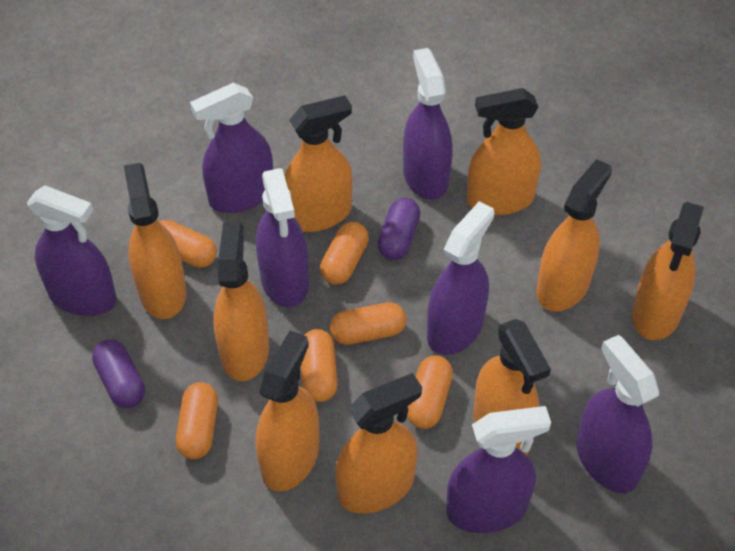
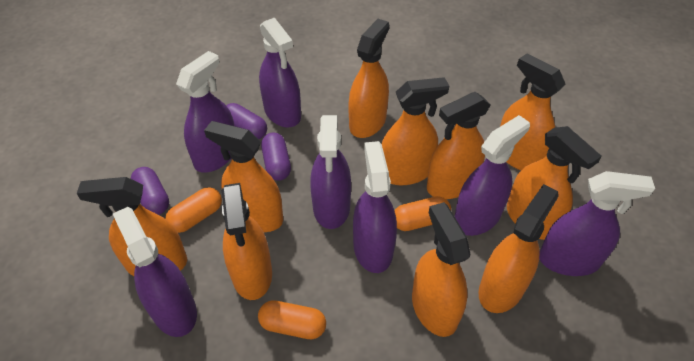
orange capsule: 6 -> 3
orange spray bottle: 9 -> 10
purple capsule: 2 -> 3

